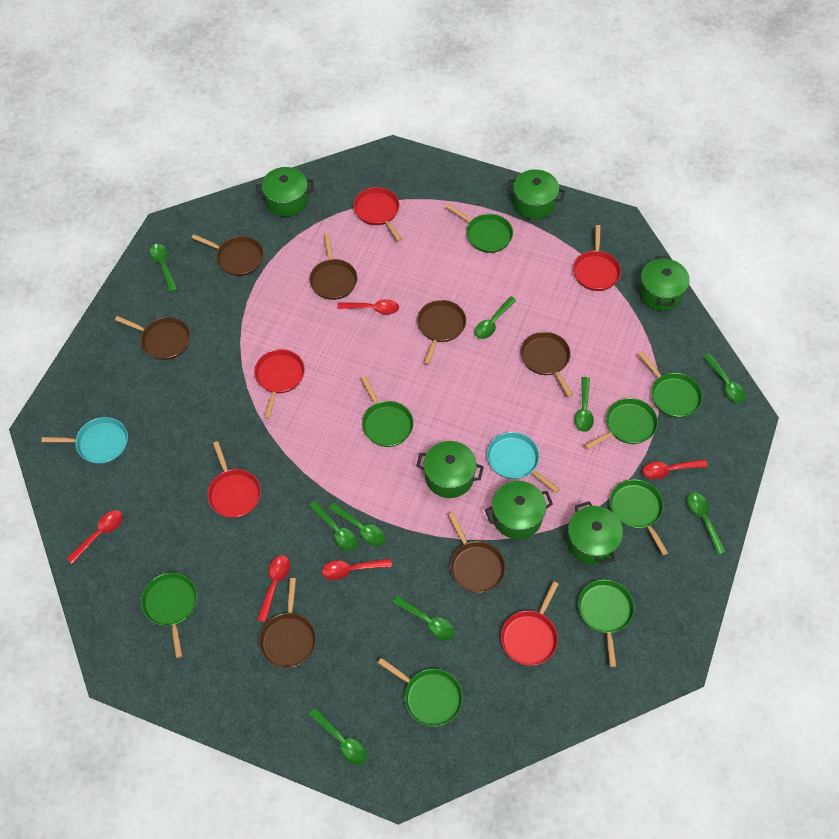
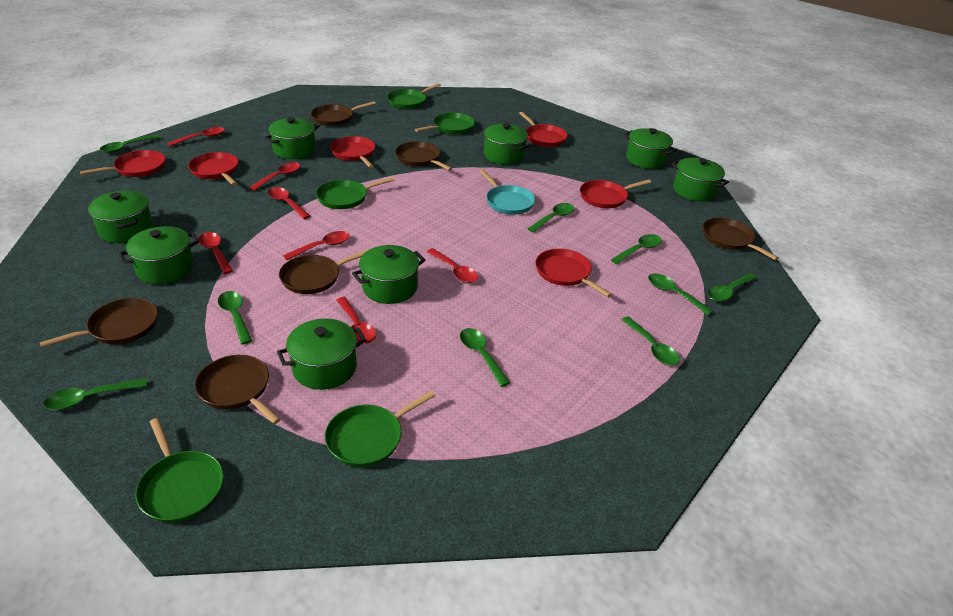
brown pan: 7 -> 6
green pan: 8 -> 5
green pot: 6 -> 8
red pan: 5 -> 6
red spoon: 5 -> 7
turquoise pan: 2 -> 1

